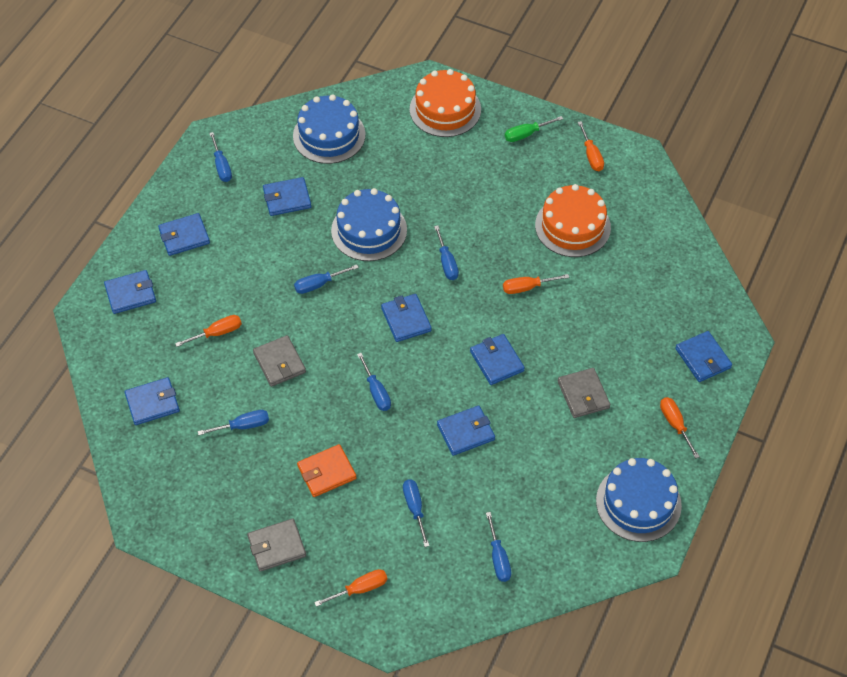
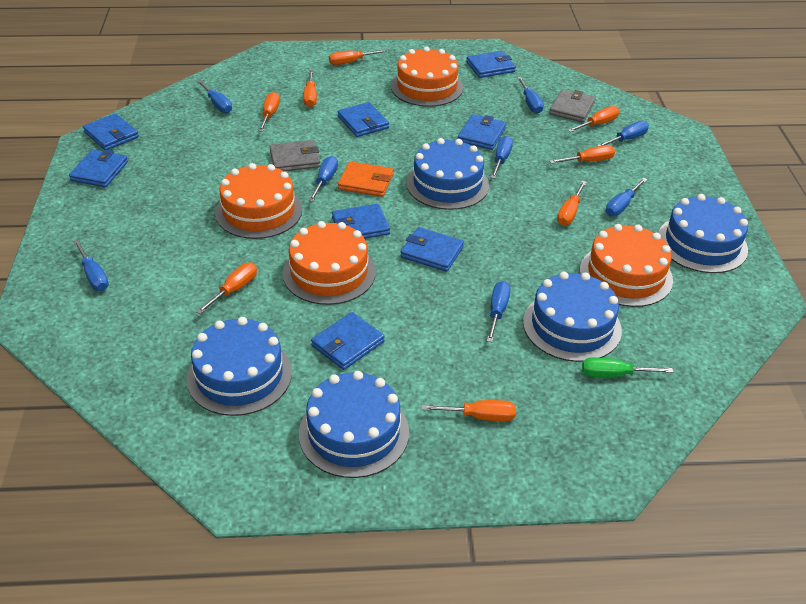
blue cake: 3 -> 5
blue screwdriver: 7 -> 8
grey wallet: 3 -> 2
orange cake: 2 -> 4
orange screwdriver: 5 -> 8

